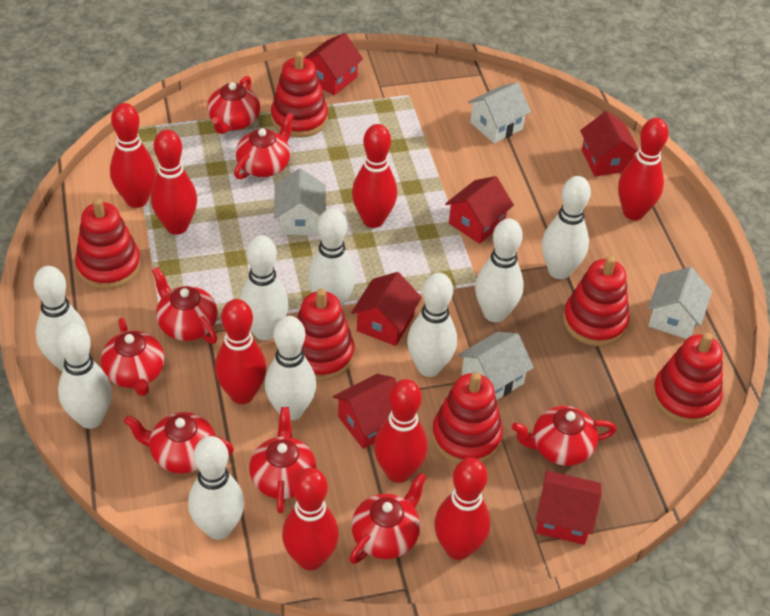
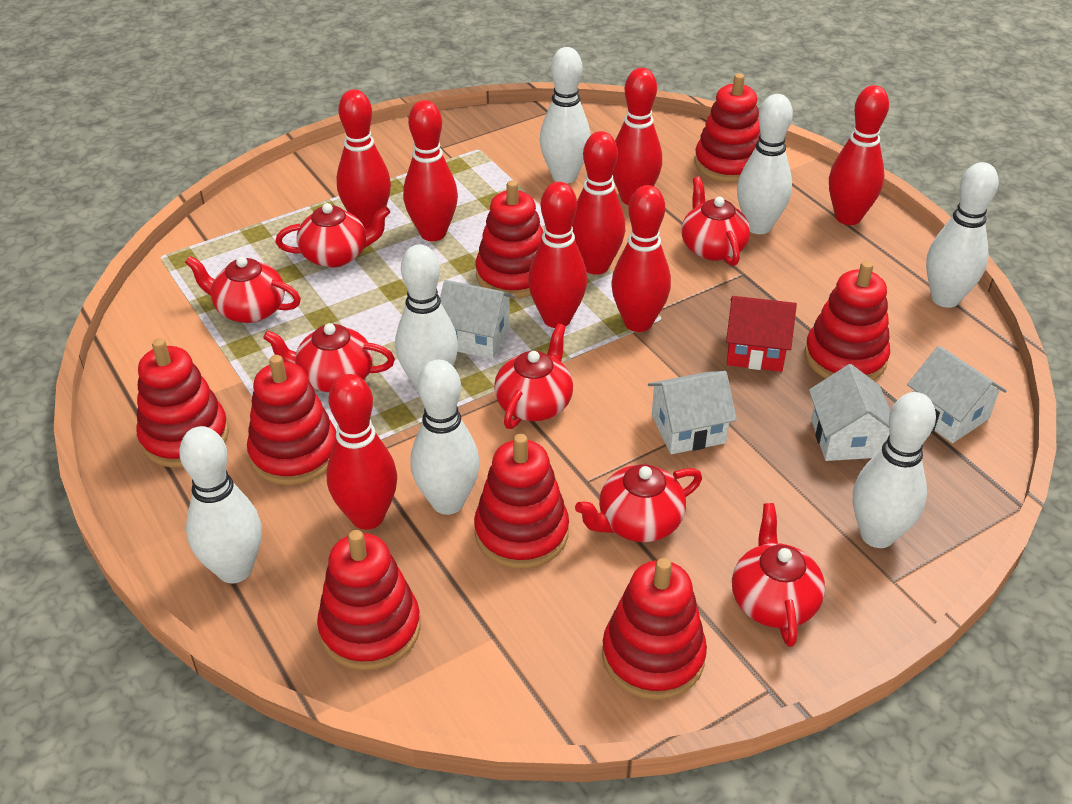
red house: 6 -> 1
red stacking toy: 6 -> 8
red teapot: 8 -> 7
white bowling pin: 9 -> 7

